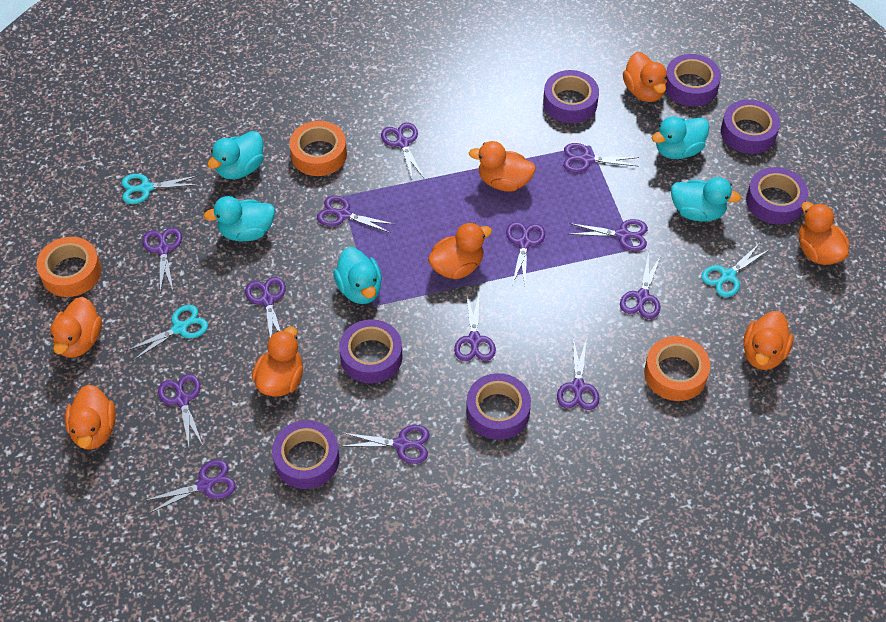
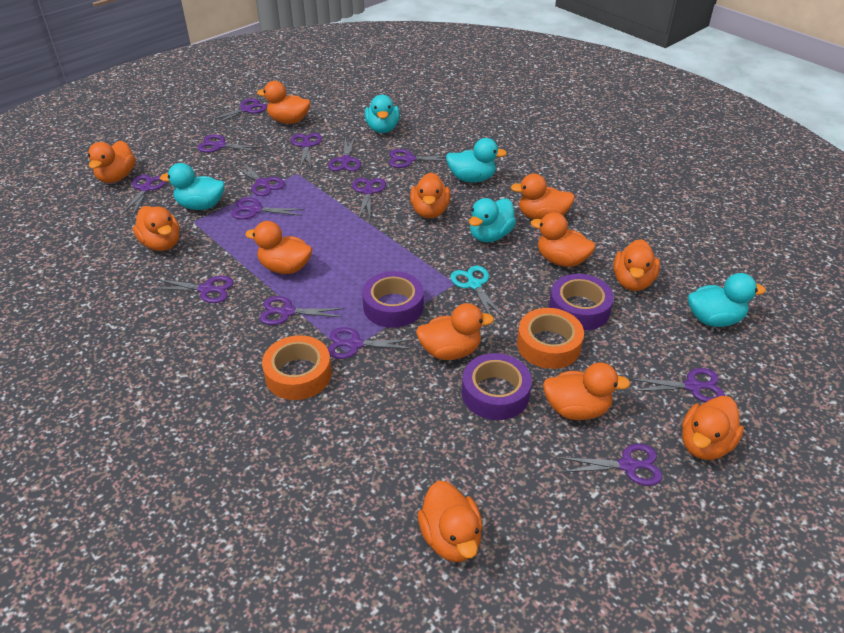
orange duck: 8 -> 12
orange tape: 3 -> 2
purple scissors: 13 -> 14
purple tape: 7 -> 3
turquoise scissors: 3 -> 1

